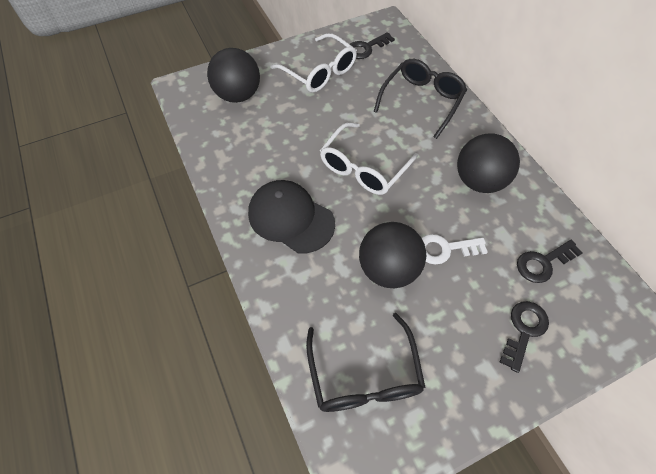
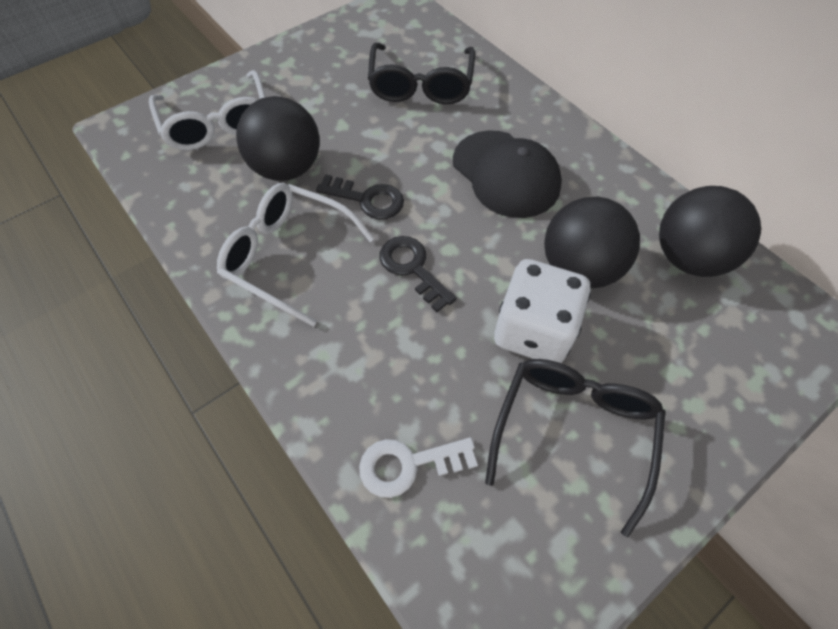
black key: 3 -> 2
white dice: 0 -> 1

